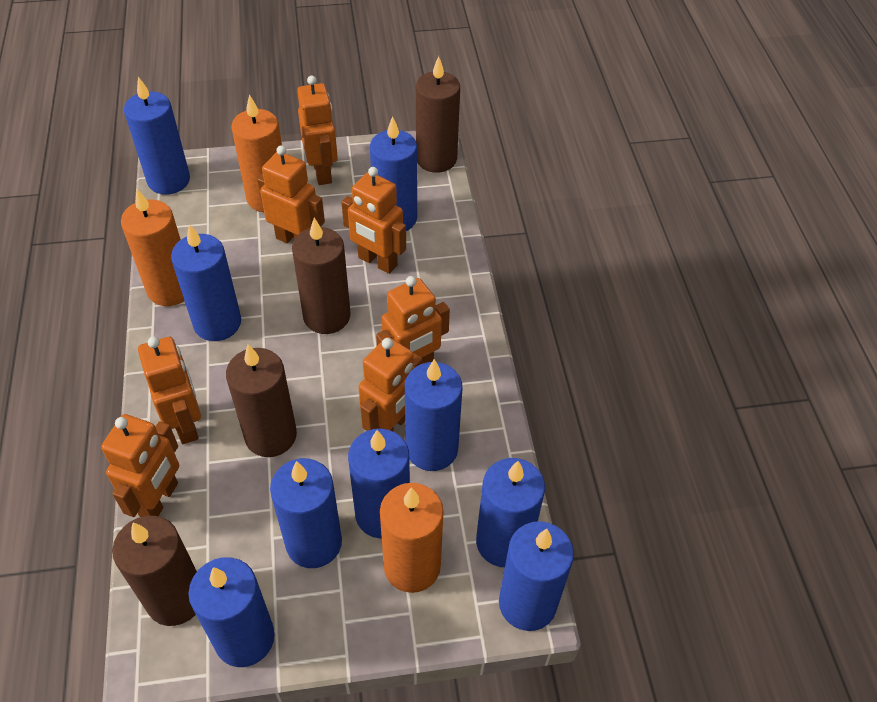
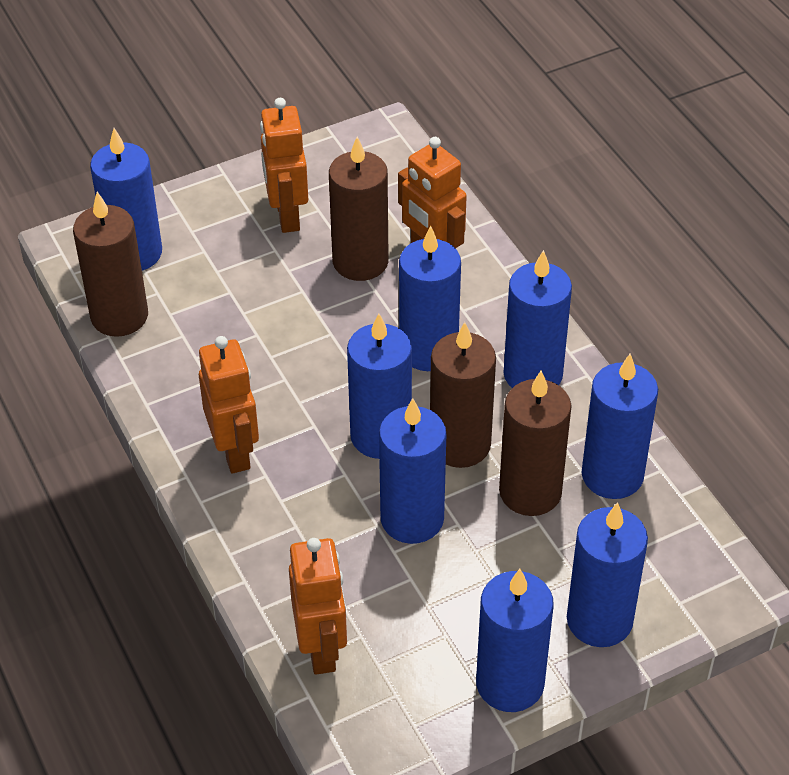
blue candle: 9 -> 8
orange candle: 3 -> 0
orange robot: 7 -> 4

